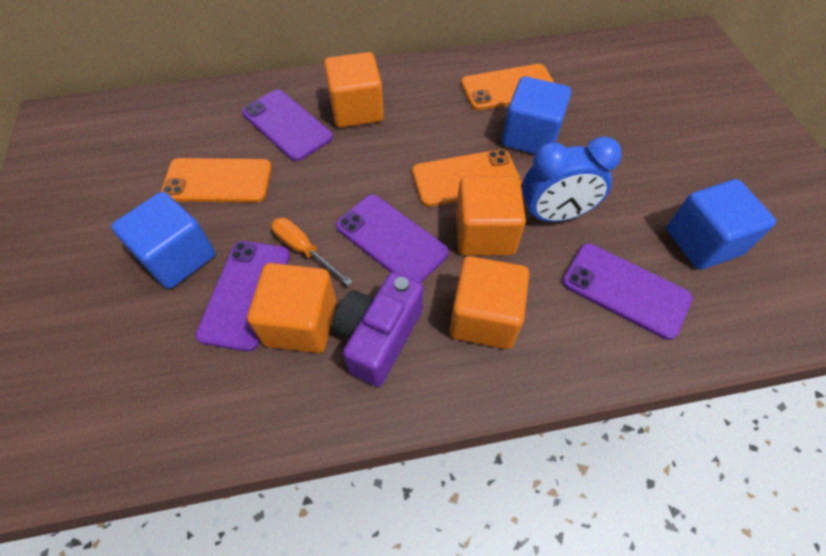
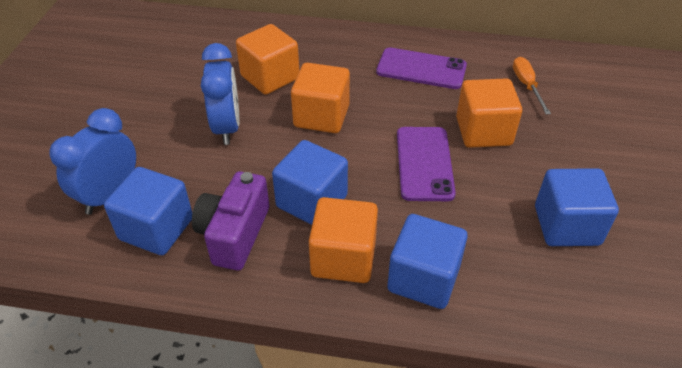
blue clock: 1 -> 2
blue cube: 3 -> 4
orange phone: 3 -> 0
purple phone: 4 -> 2

